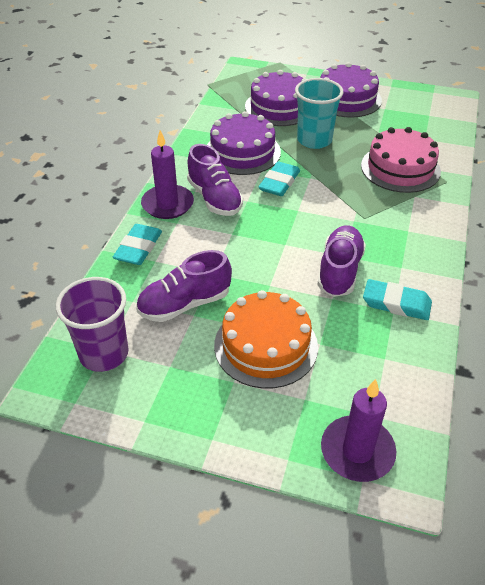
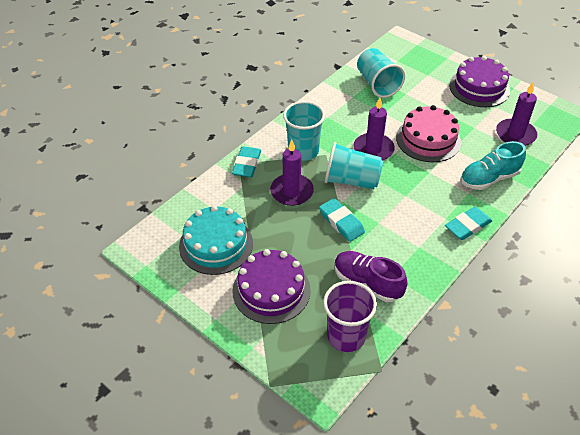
orange cake: 1 -> 0
purple cake: 3 -> 2
purple candle: 2 -> 3
purple shoe: 3 -> 1
turquoise cake: 0 -> 1
turquoise cup: 1 -> 3
turquoise shoe: 0 -> 1

